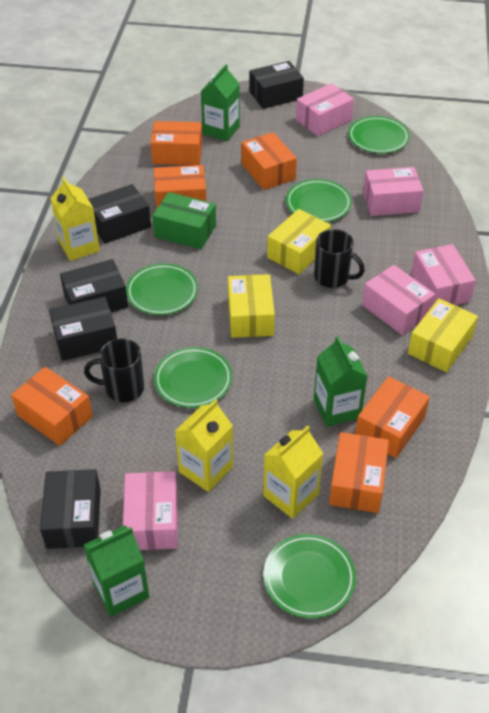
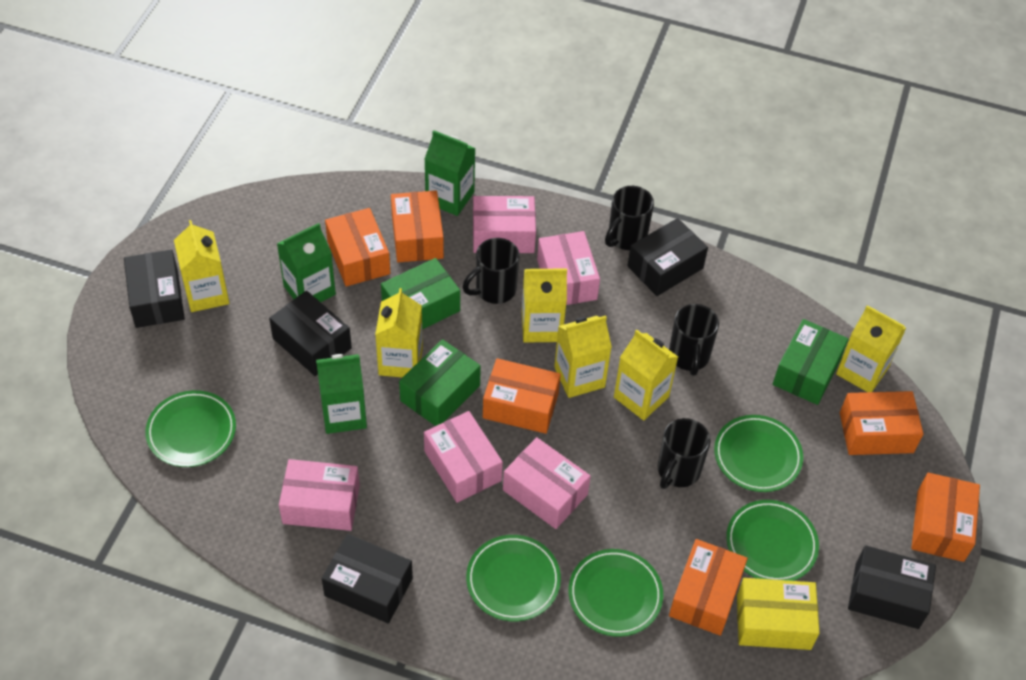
black mug: 2 -> 4
green box: 1 -> 3
yellow box: 3 -> 1
yellow carton: 3 -> 6

